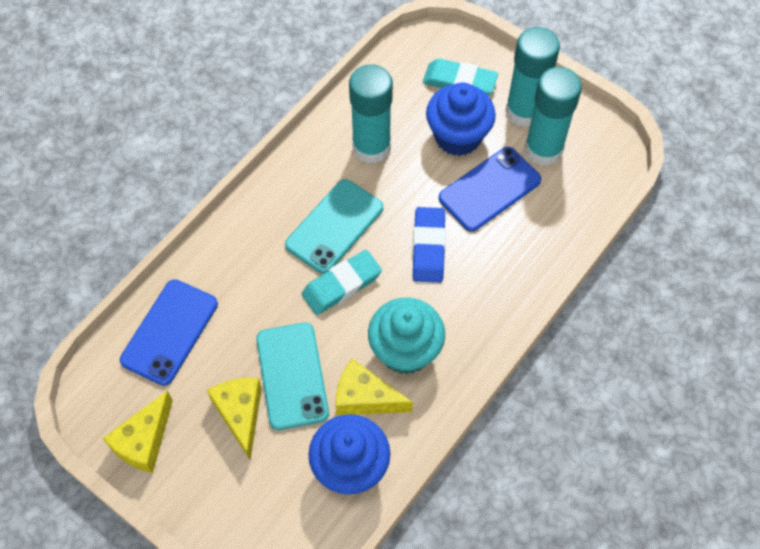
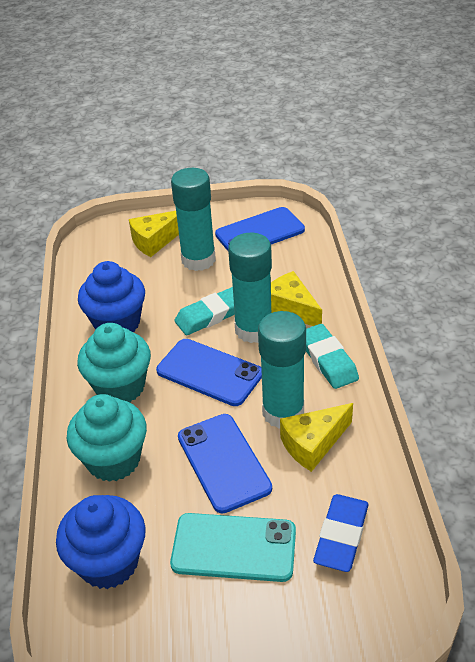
blue phone: 2 -> 3
turquoise cupcake: 1 -> 2
turquoise phone: 2 -> 1

